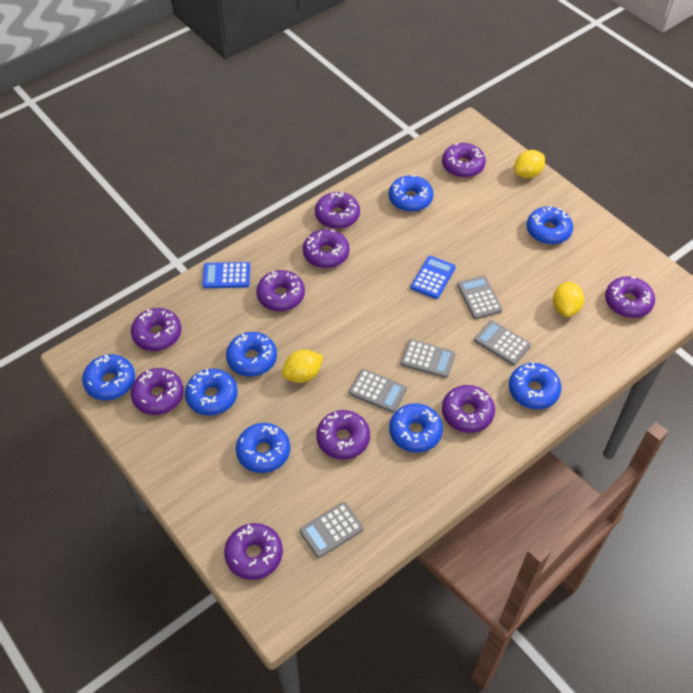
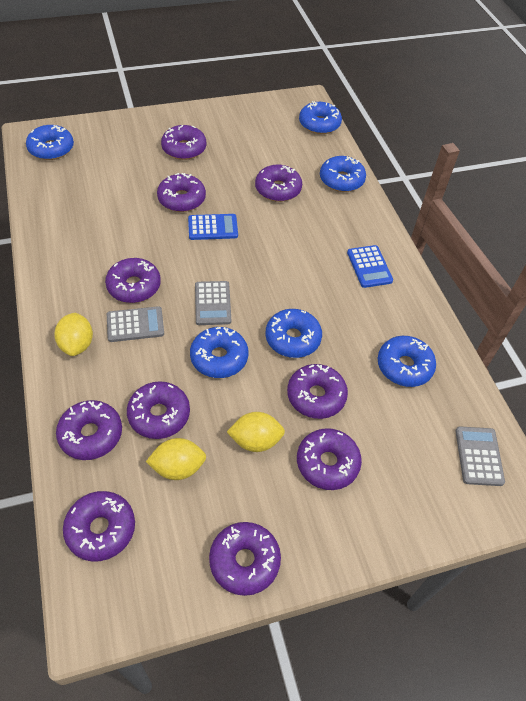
blue donut: 8 -> 6
grey calculator: 5 -> 3

